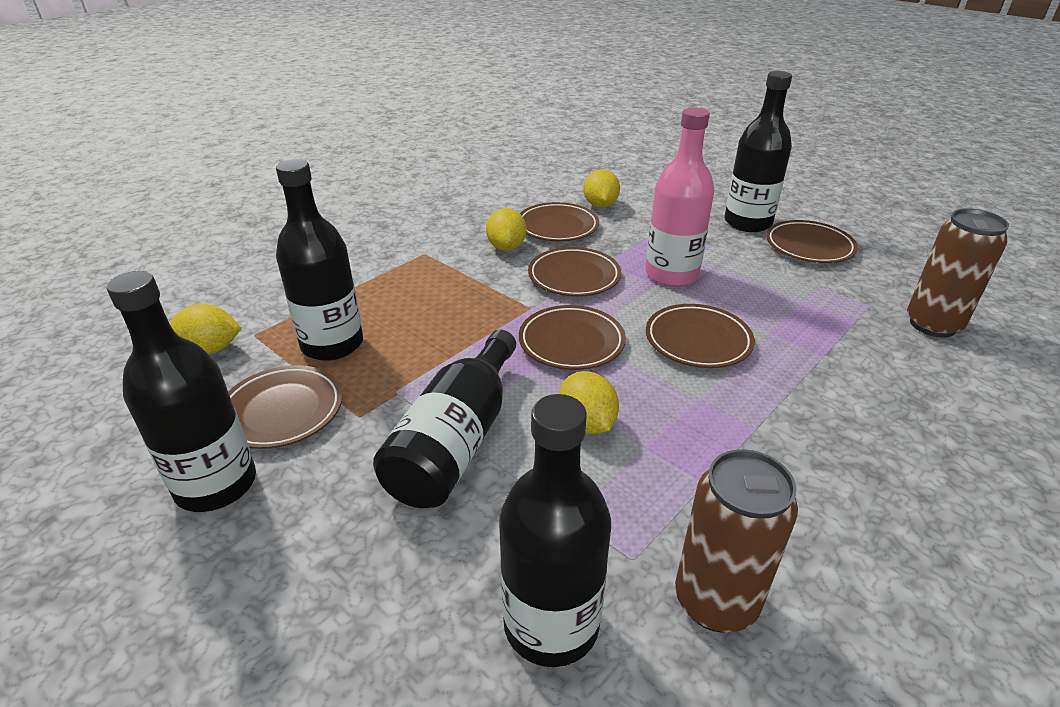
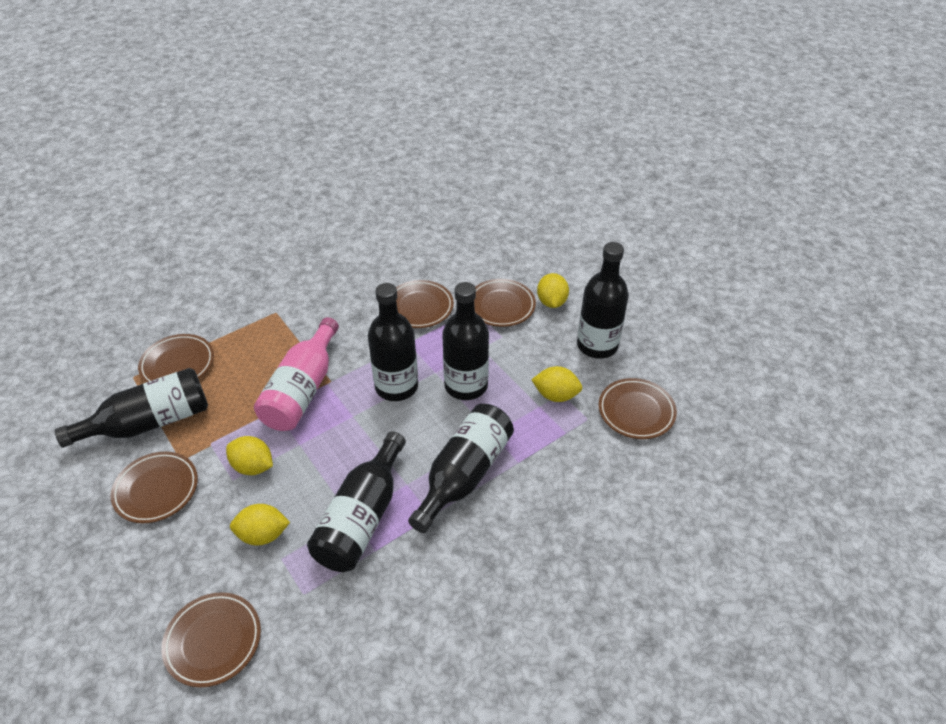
black bottle: 5 -> 6
brown can: 2 -> 0

